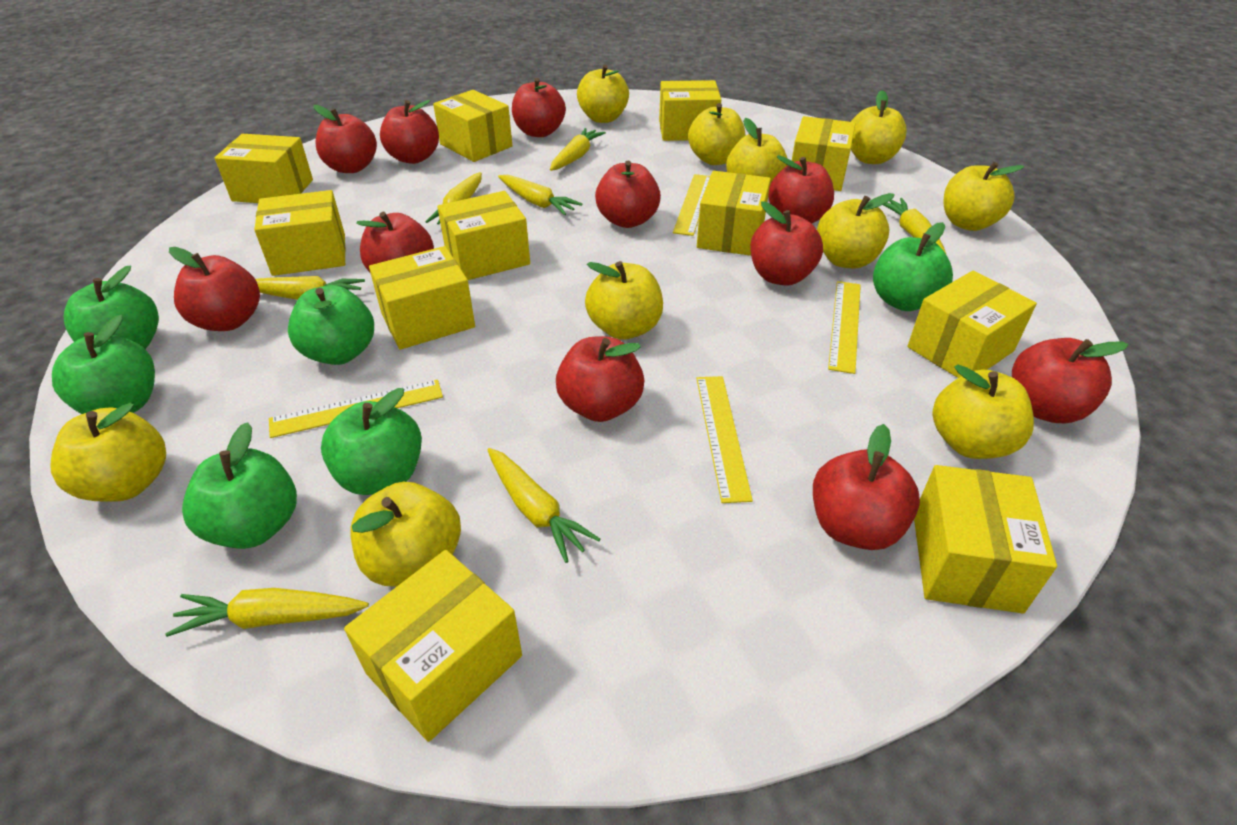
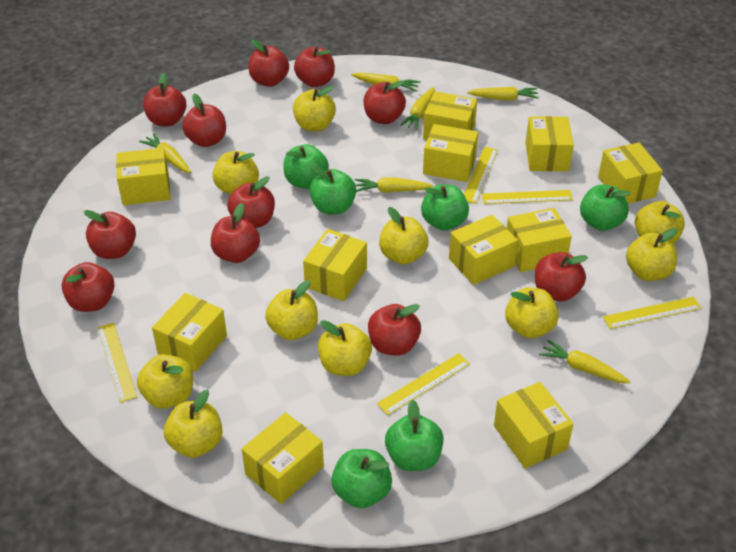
yellow carrot: 7 -> 6
yellow ruler: 4 -> 5

